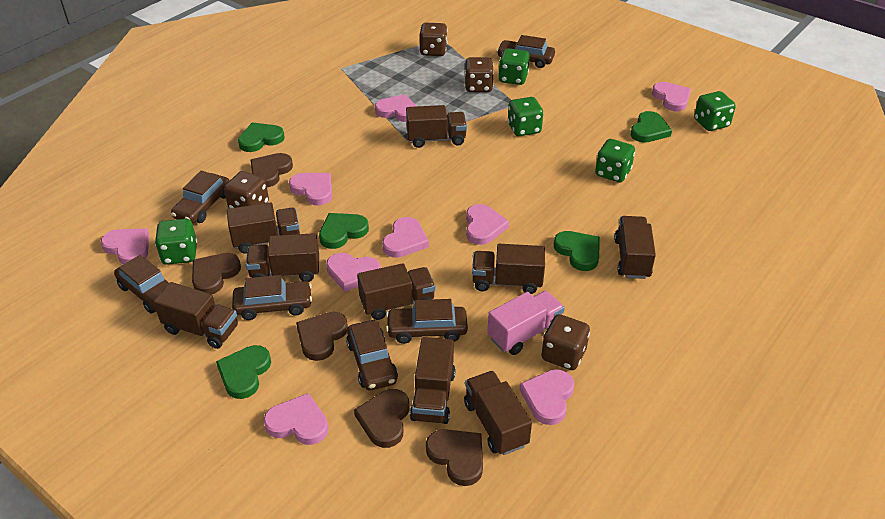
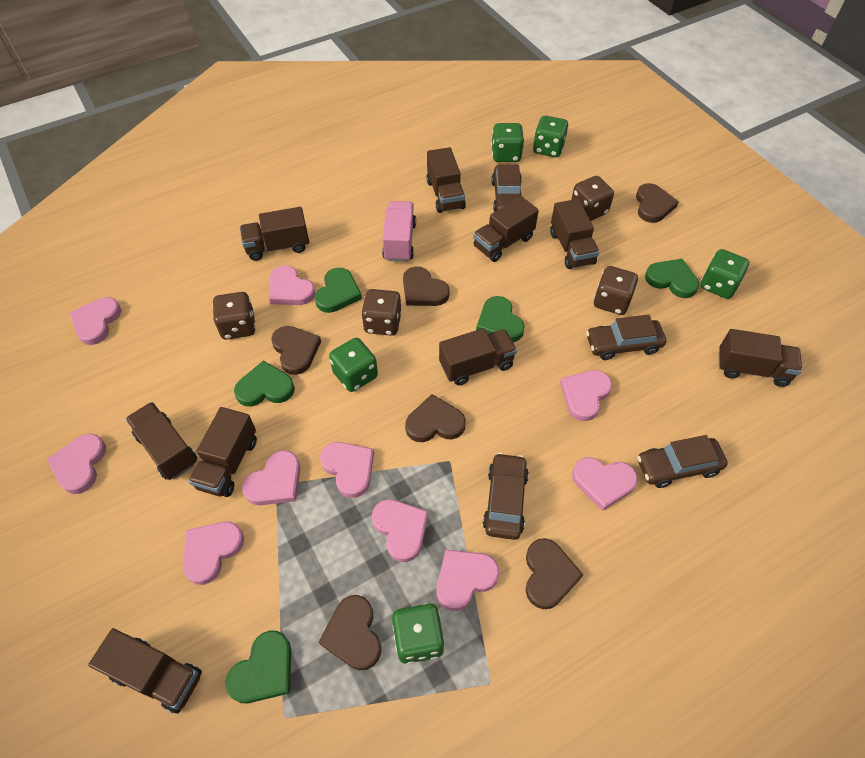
brown car: 6 -> 4
brown heart: 5 -> 6
pink heart: 9 -> 10

